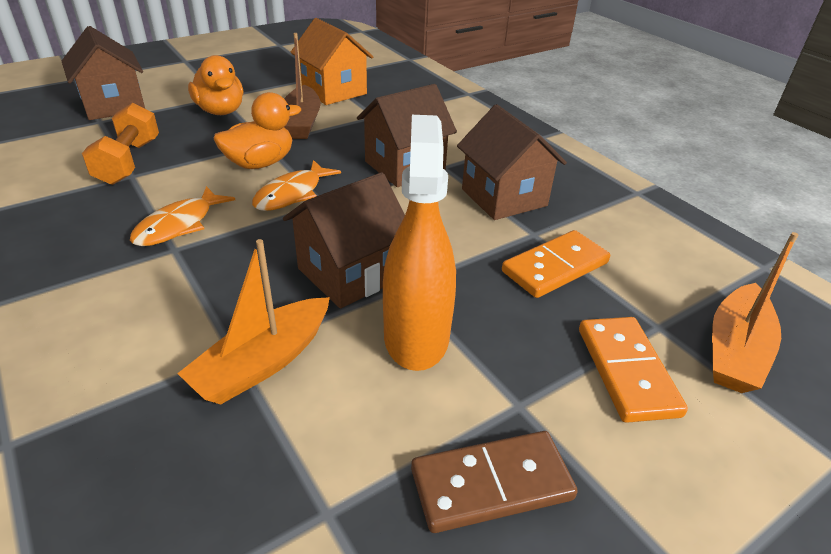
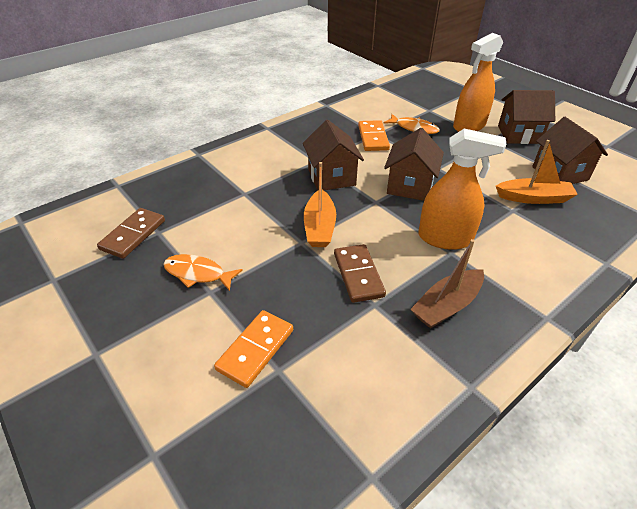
brown domino: 1 -> 2
orange duck: 2 -> 0
orange dumbbell: 1 -> 0
orange house: 1 -> 0
orange spray bottle: 1 -> 2

